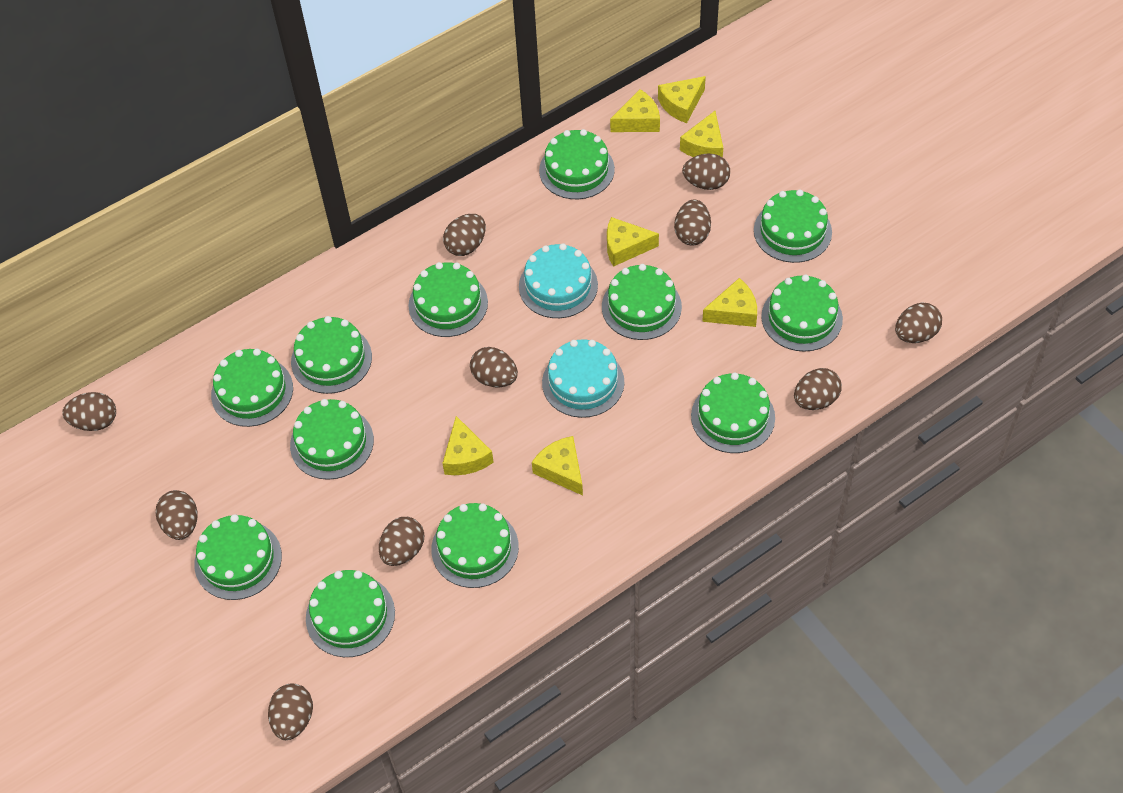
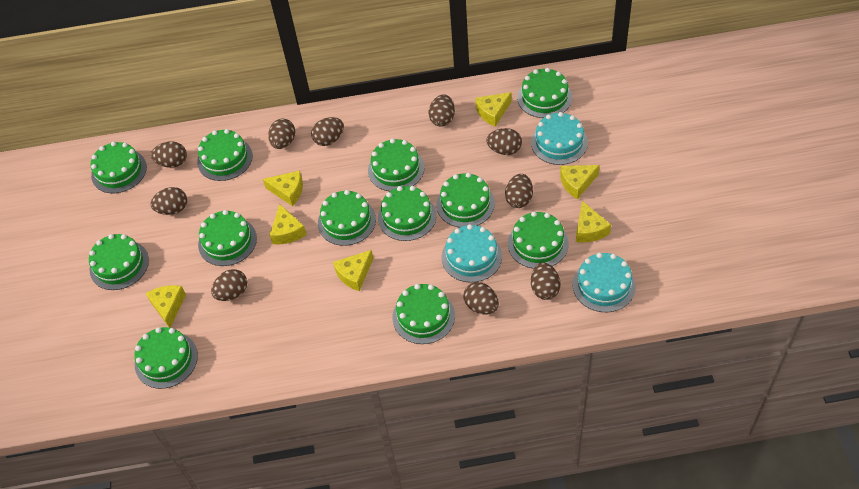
turquoise cake: 2 -> 3

